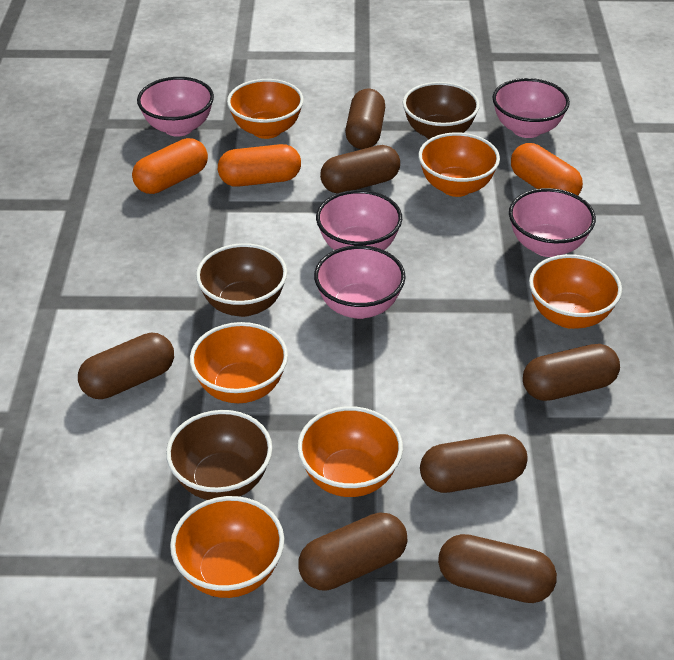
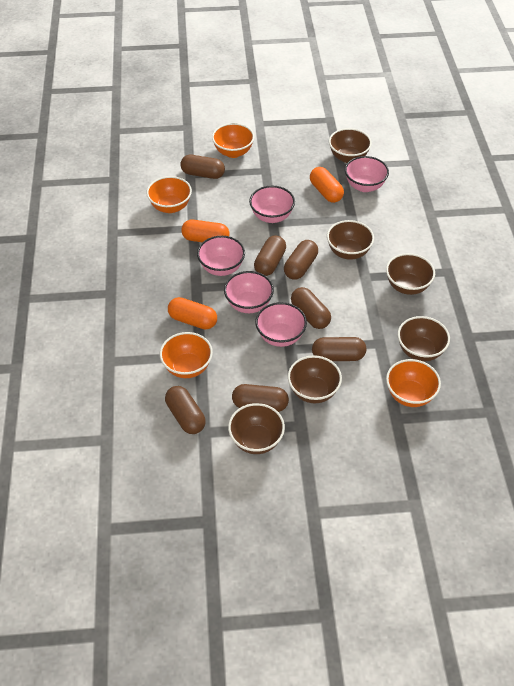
brown bowl: 3 -> 6
orange bowl: 6 -> 4

